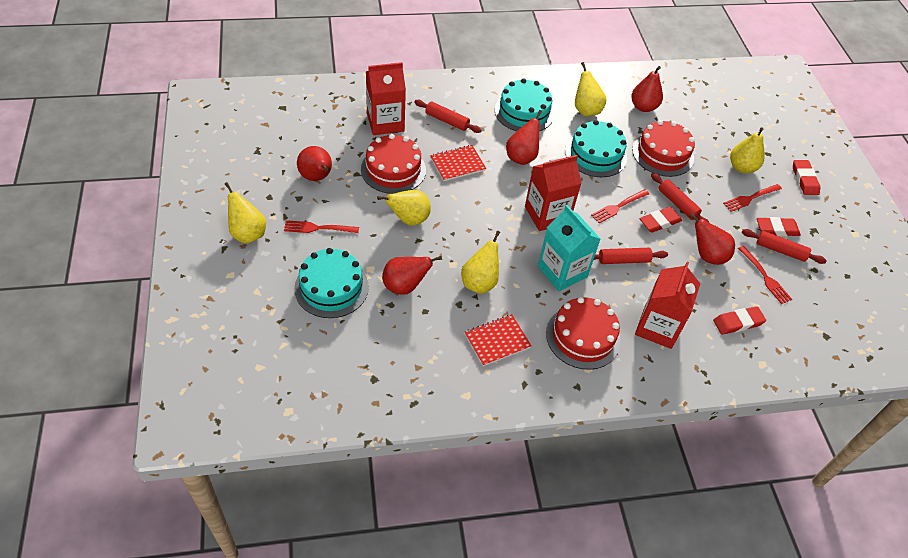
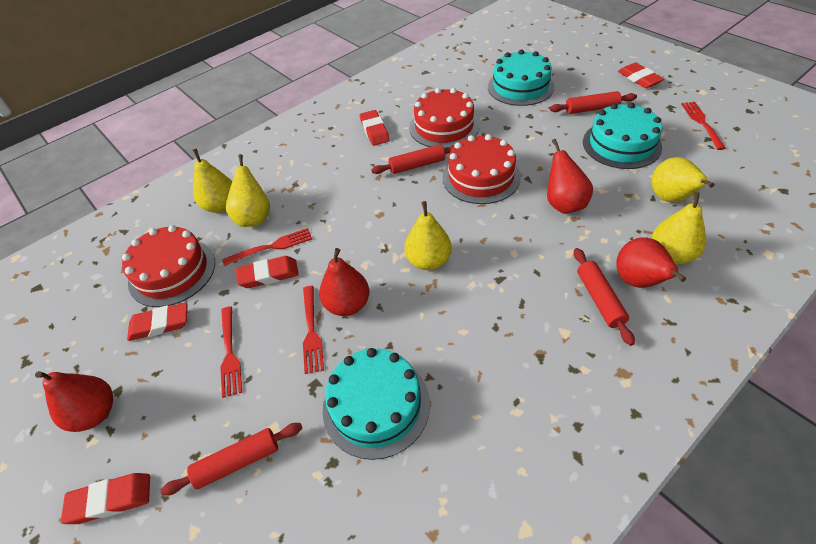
red carton: 3 -> 0
red eraser: 4 -> 5
red notebook: 2 -> 0
red pear: 5 -> 4
turquoise carton: 1 -> 0

